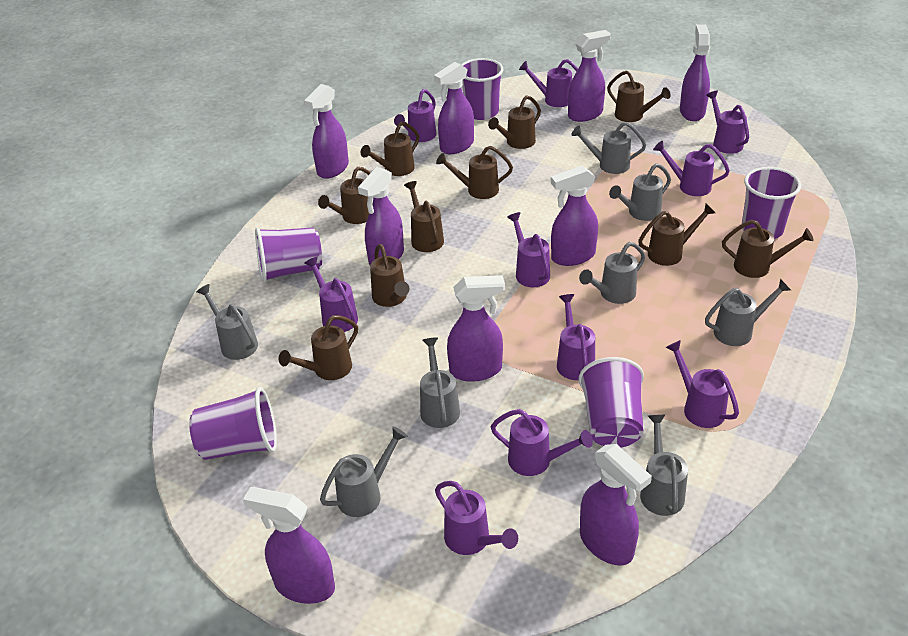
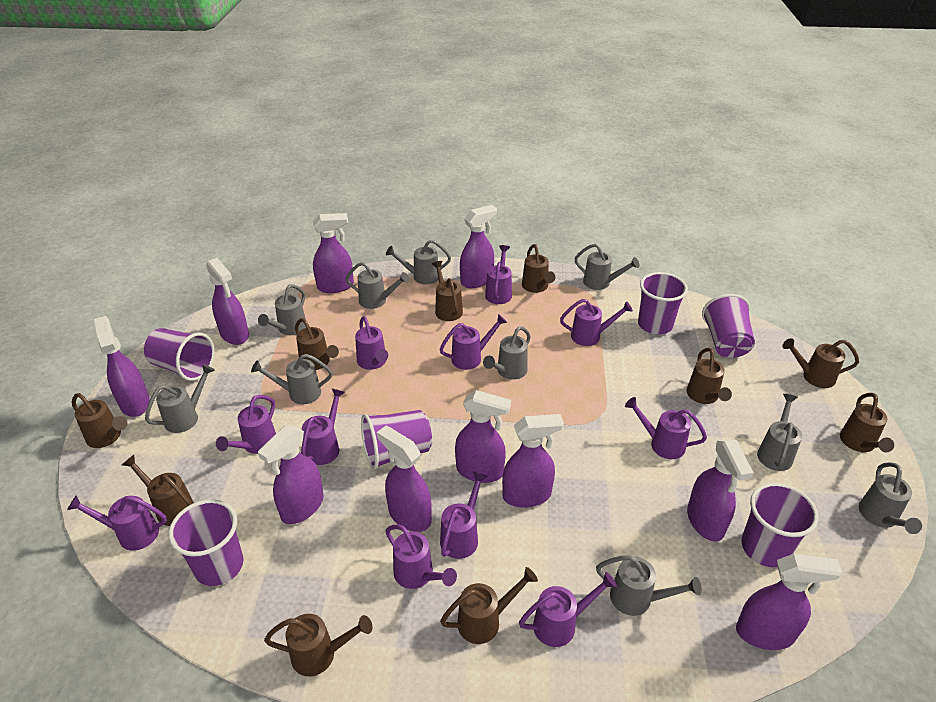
grey watering can: 8 -> 10
purple cup: 5 -> 6
purple spray bottle: 9 -> 10
purple watering can: 10 -> 11

